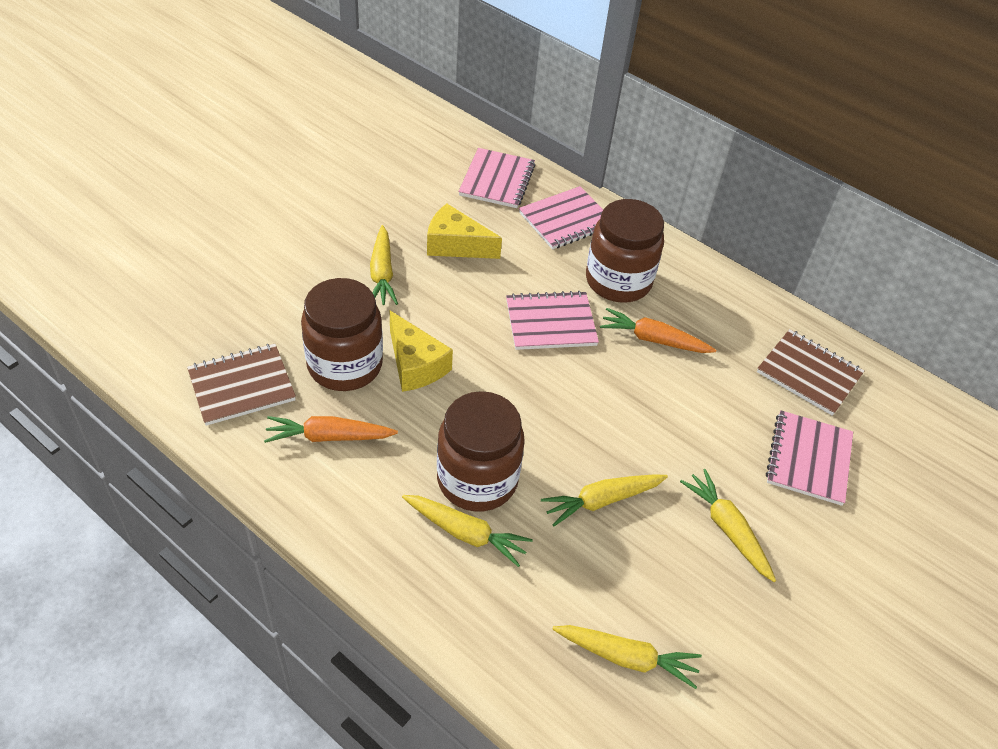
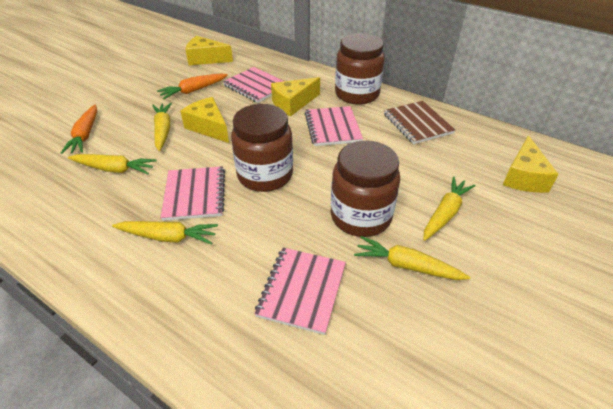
brown notebook: 2 -> 1
yellow cheese: 2 -> 4

